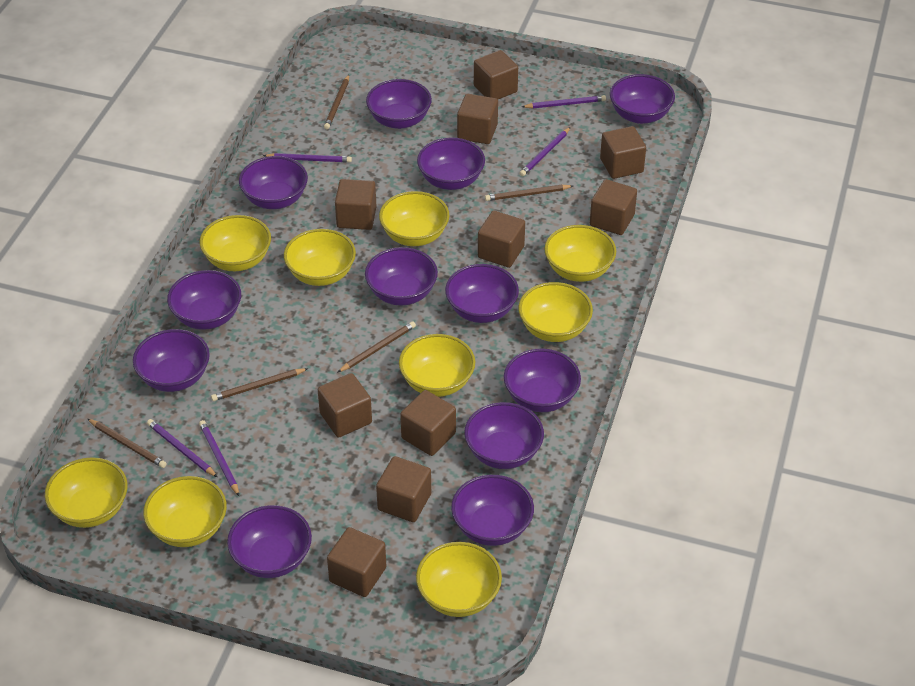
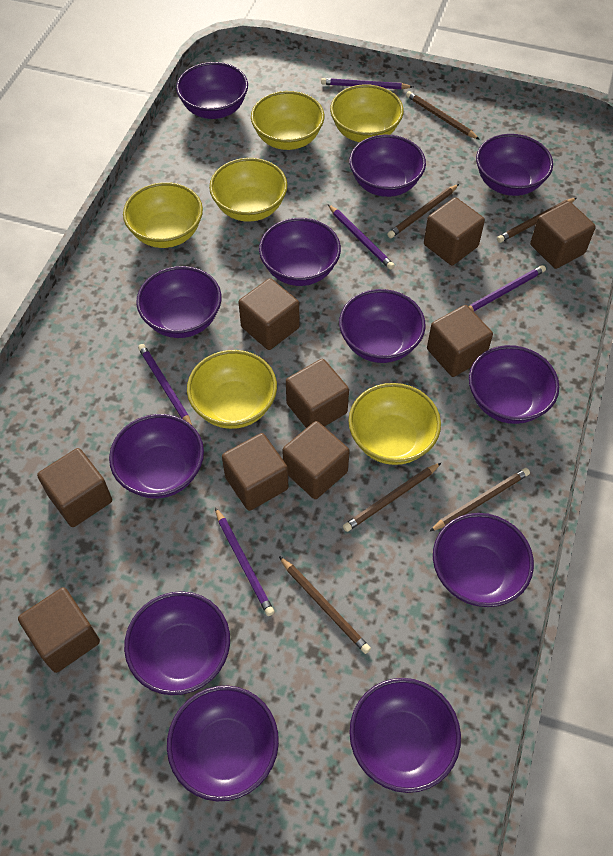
brown cube: 10 -> 9
brown pencil: 5 -> 6
yellow bowl: 9 -> 6

